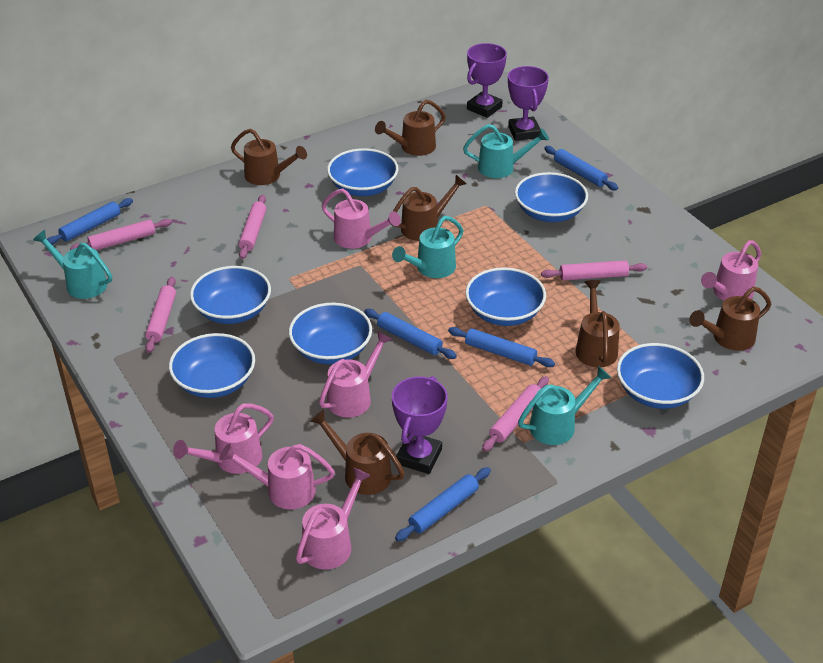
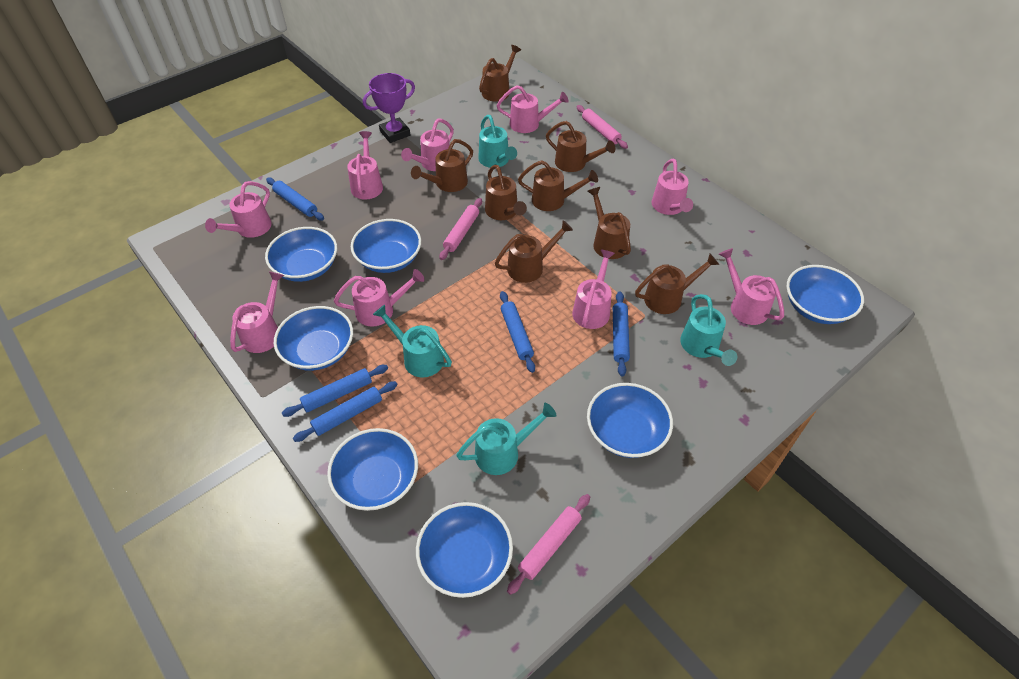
brown watering can: 6 -> 8
pink rolling pin: 5 -> 3
pink watering can: 6 -> 9
purple trophy: 3 -> 1

